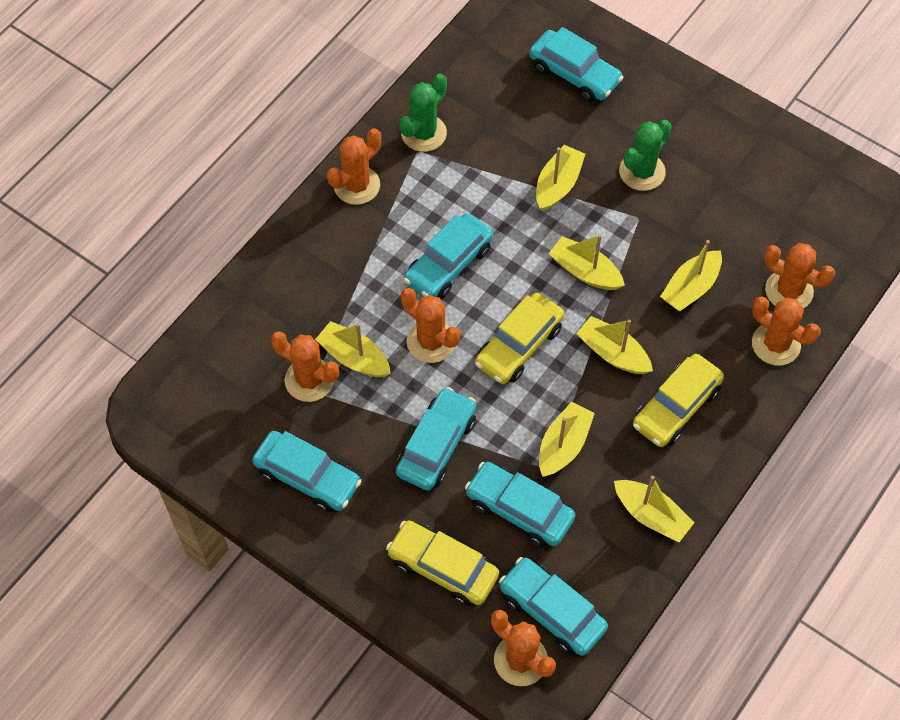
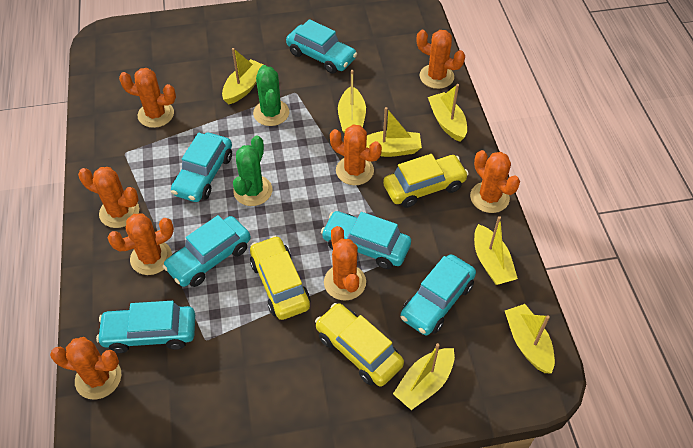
orange cactus: 6 -> 8

